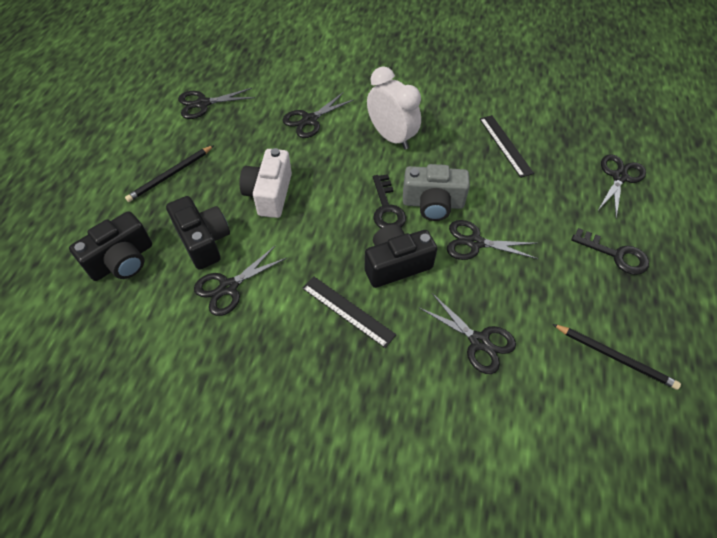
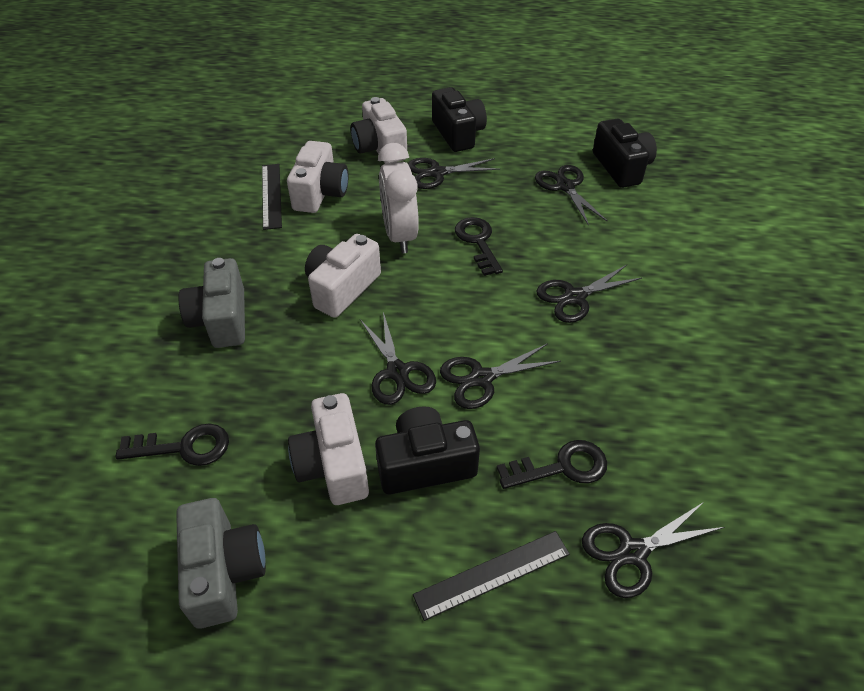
black key: 2 -> 3
black pencil: 2 -> 0
grey camera: 1 -> 2
white camera: 1 -> 4

